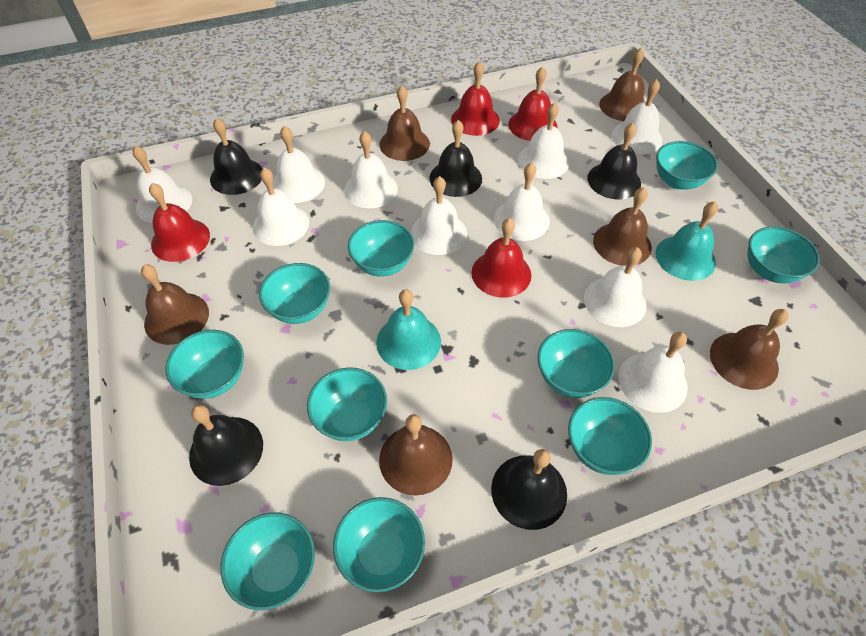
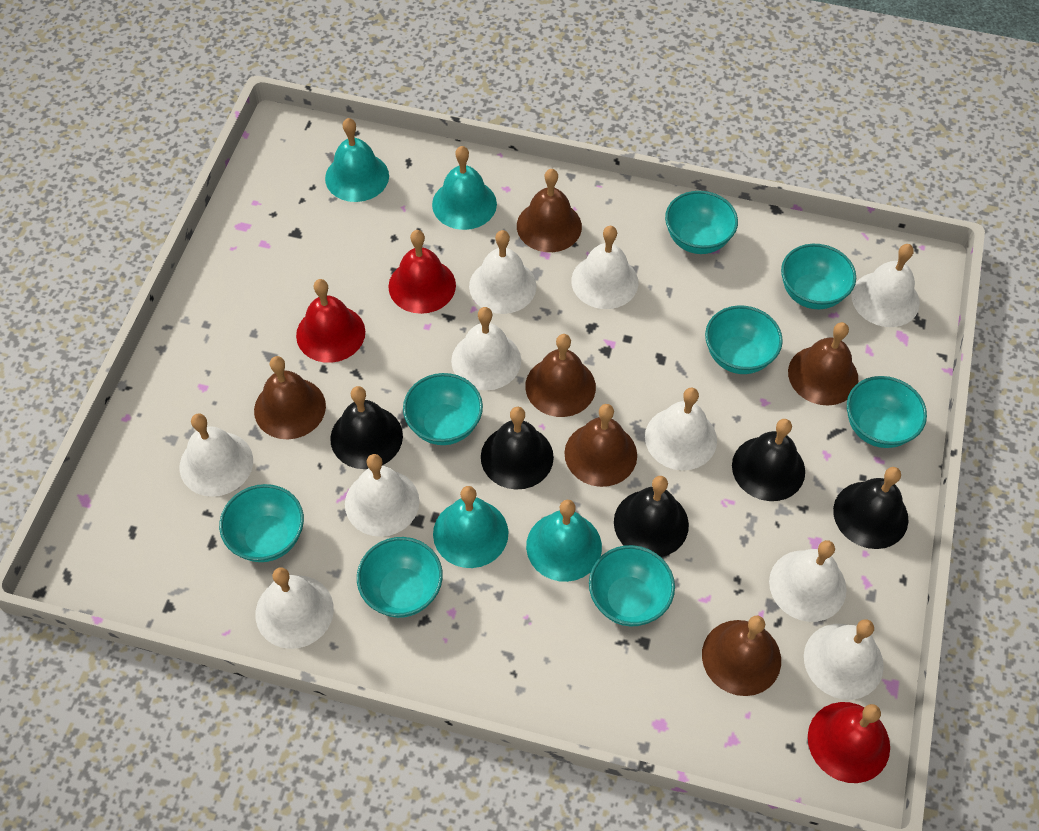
red bell: 4 -> 3
turquoise bell: 2 -> 4
turquoise bowl: 10 -> 8

